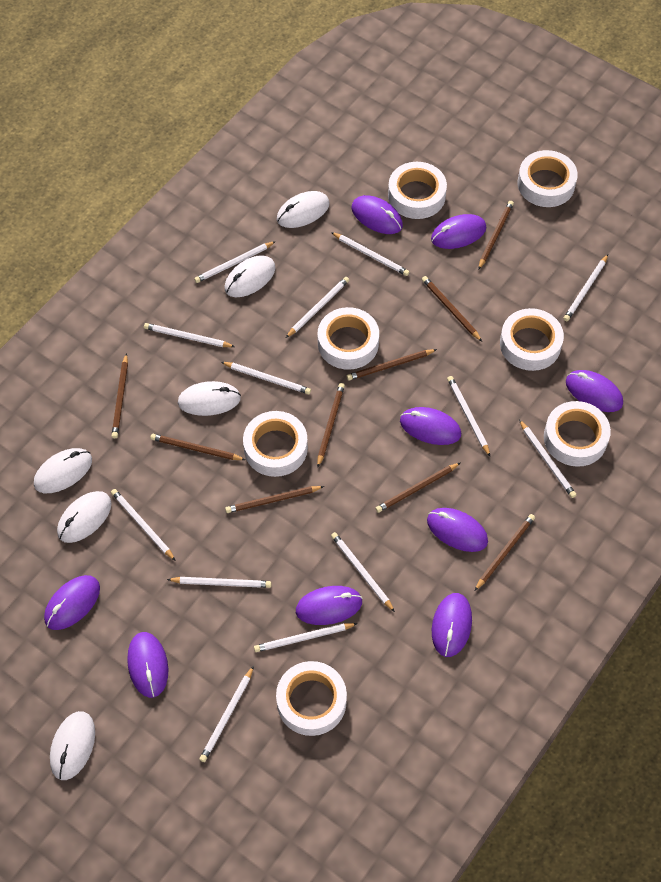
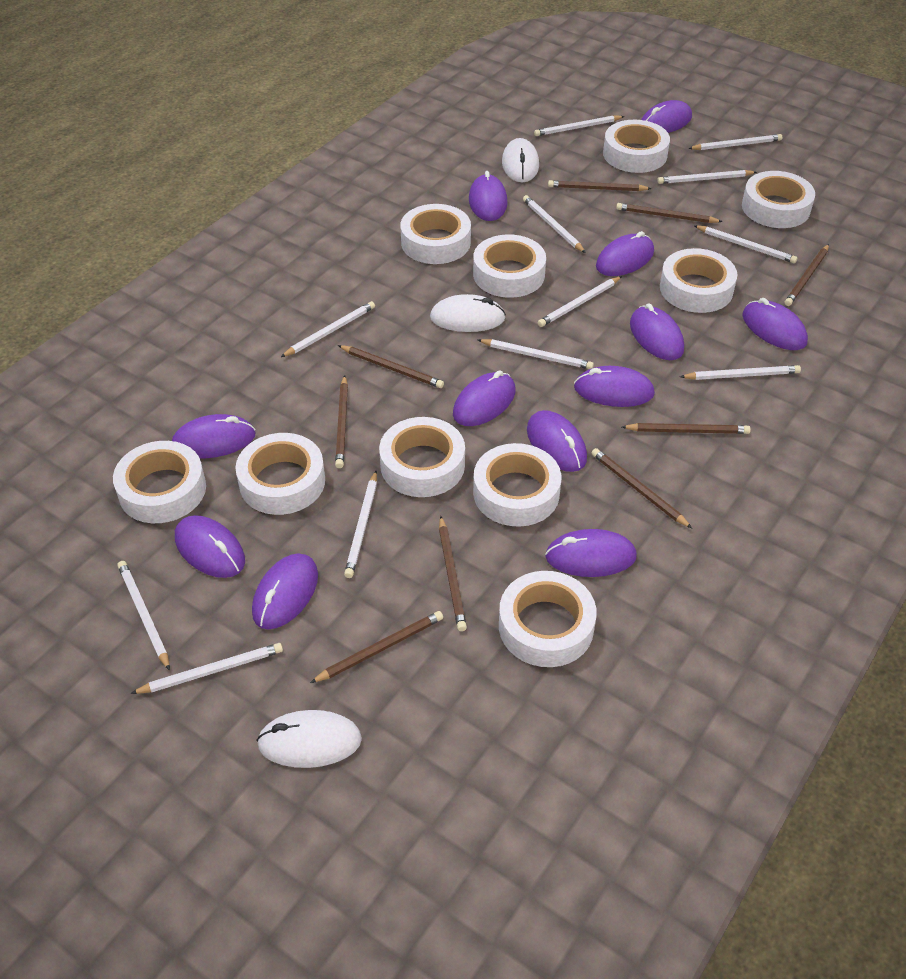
purple mouse: 9 -> 12
white mouse: 6 -> 3
white pencil: 13 -> 12
white tape: 7 -> 10

